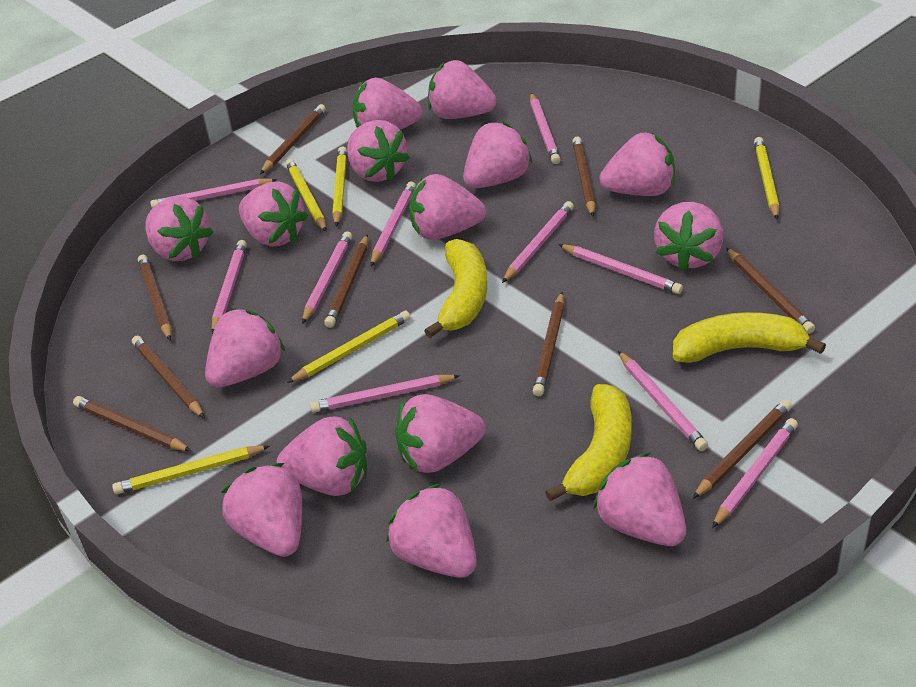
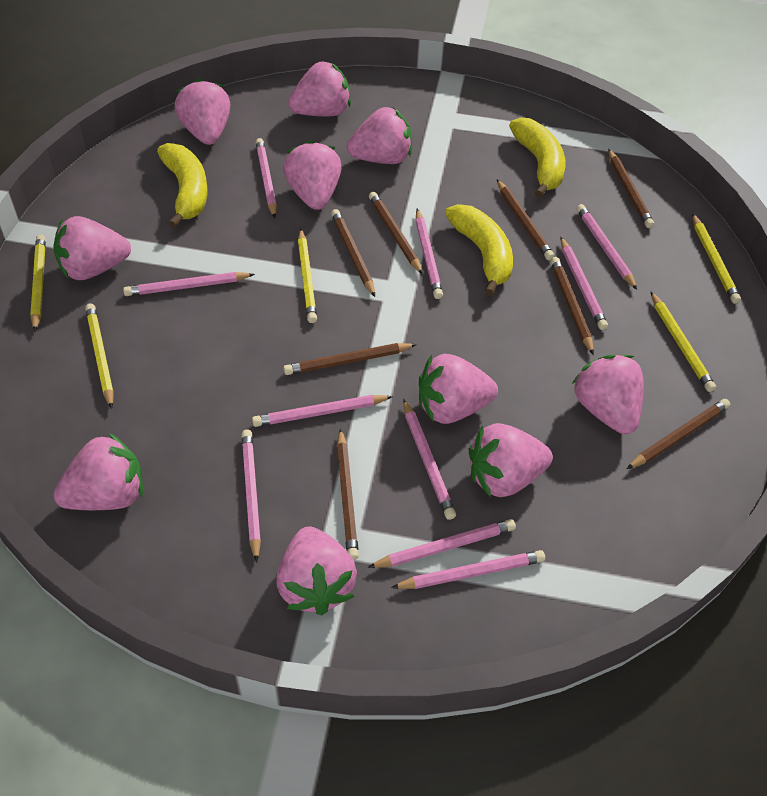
brown pencil: 9 -> 8
pink strawberry: 15 -> 10

